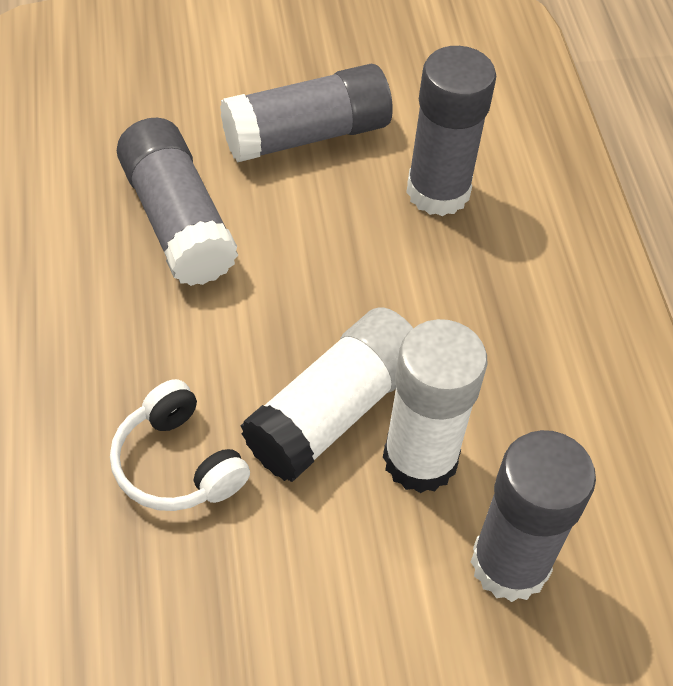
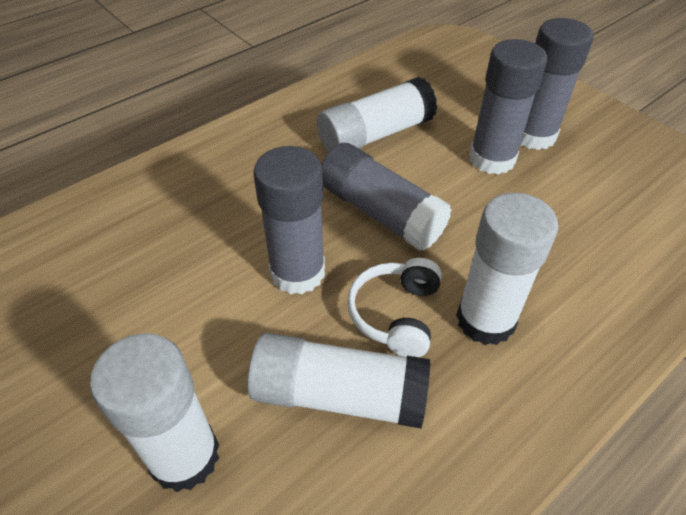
white glue stick: 2 -> 4

